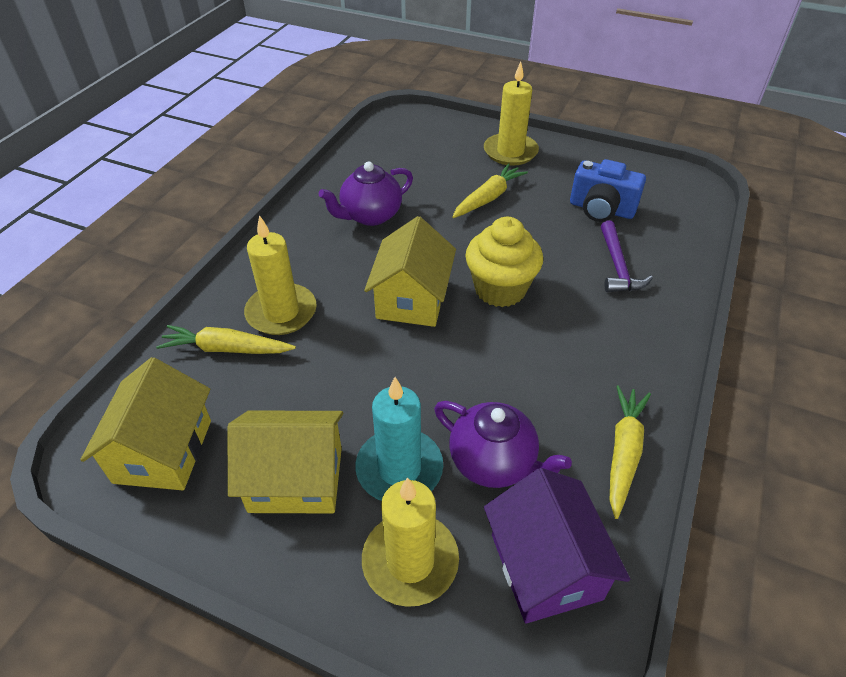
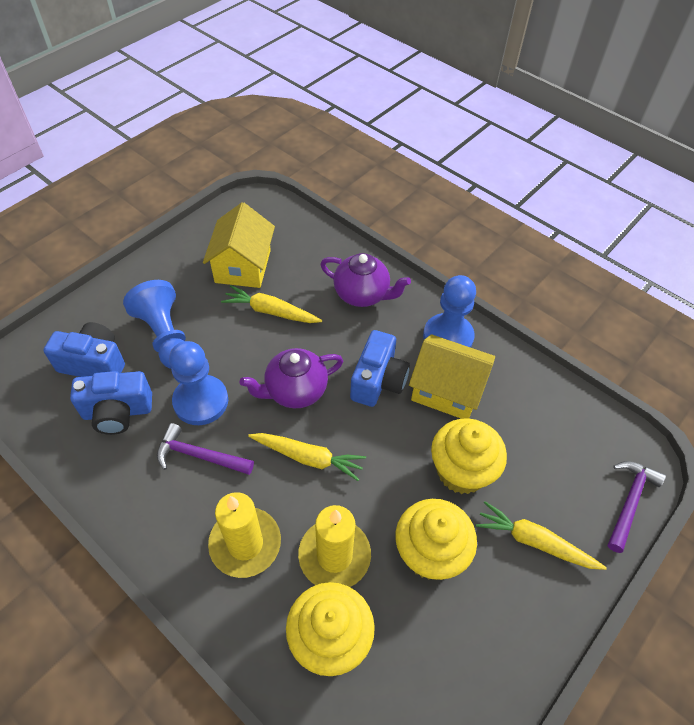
blue camera: 1 -> 3
blue pawn: 0 -> 3
purple hammer: 1 -> 2
purple house: 1 -> 0
turquoise candle: 1 -> 0
yellow candle: 3 -> 2
yellow cupcake: 1 -> 3
yellow house: 3 -> 2

